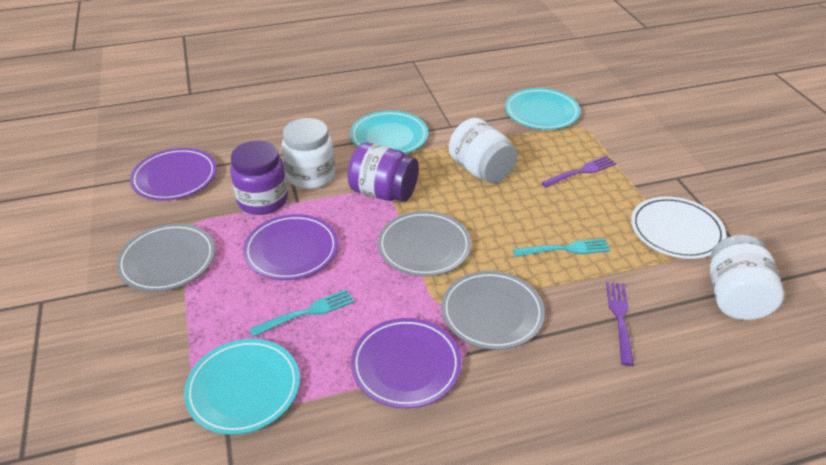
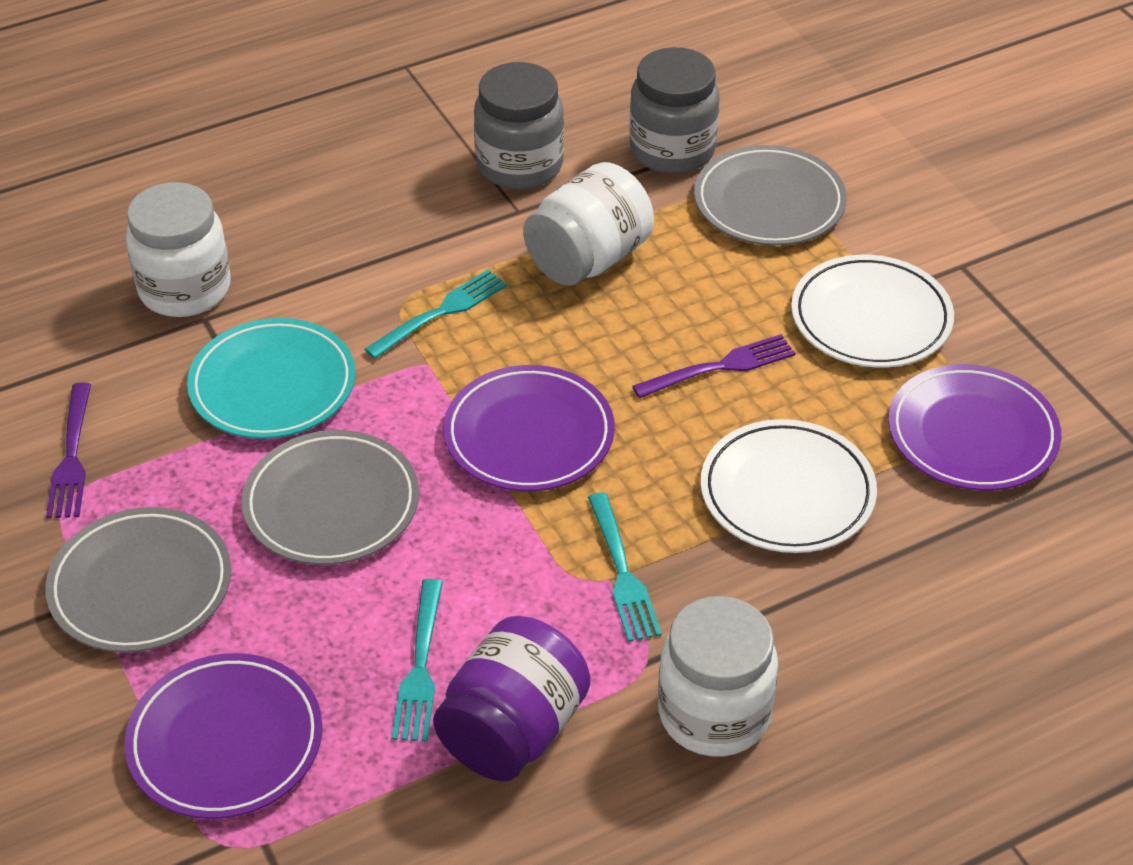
grey jar: 0 -> 2
purple jar: 2 -> 1
turquoise fork: 2 -> 3
turquoise plate: 3 -> 1
white plate: 1 -> 2

